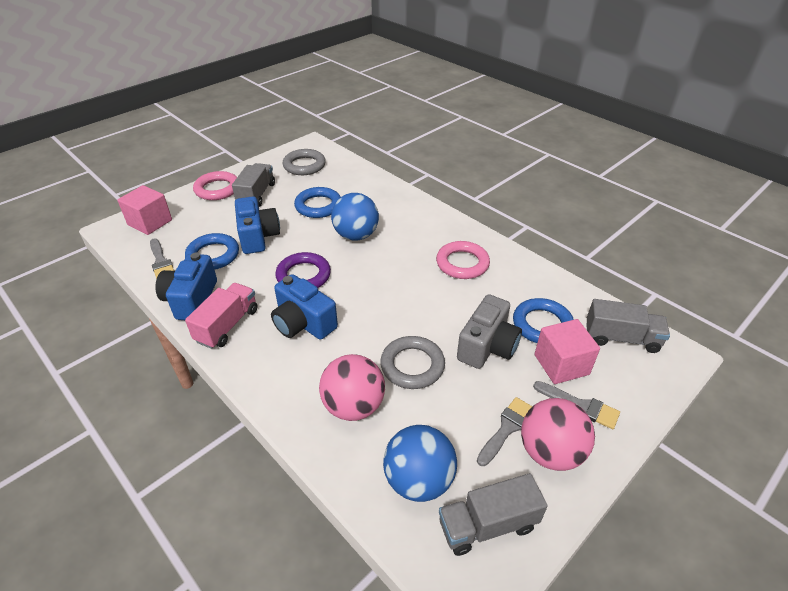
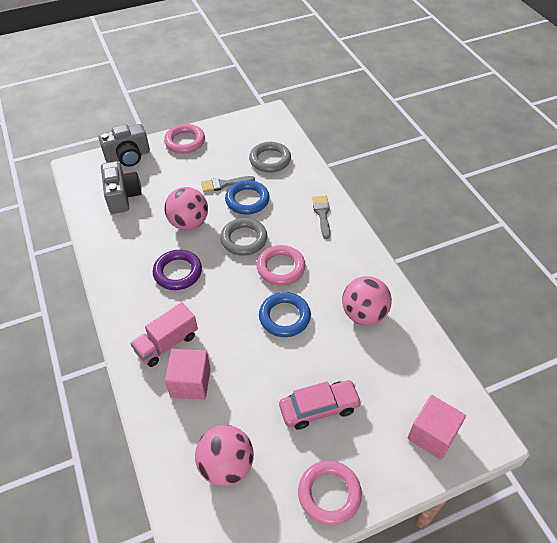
blue ball: 2 -> 0
blue camera: 3 -> 0
blue ring: 3 -> 2
grey brush: 3 -> 2
grey camera: 1 -> 2
grey truck: 3 -> 0
pink ball: 2 -> 3
pink car: 0 -> 1
pink ring: 2 -> 3

